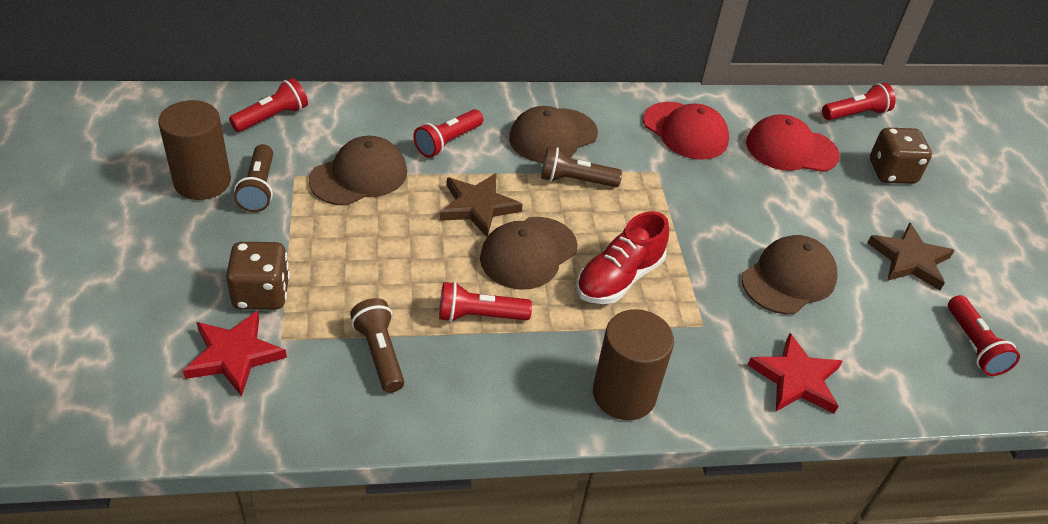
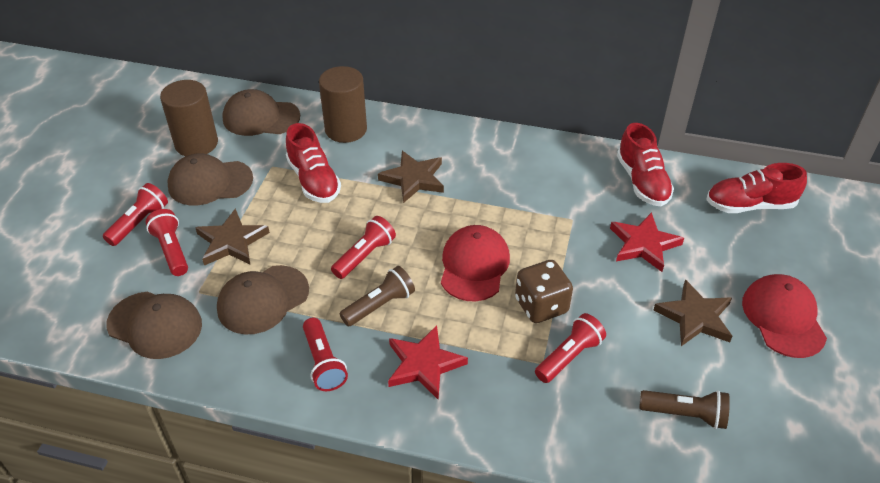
brown dice: 2 -> 1
brown flashlight: 3 -> 2
brown star: 2 -> 3
red shoe: 1 -> 3

